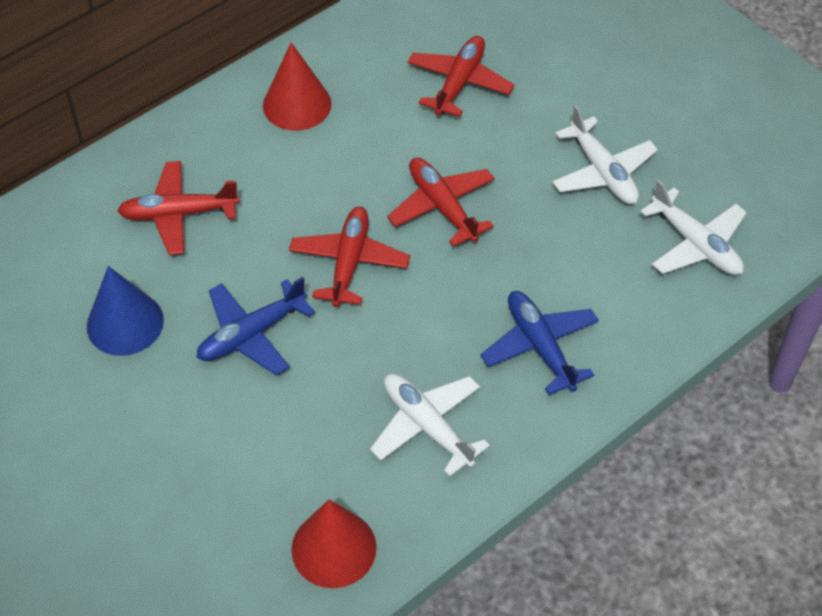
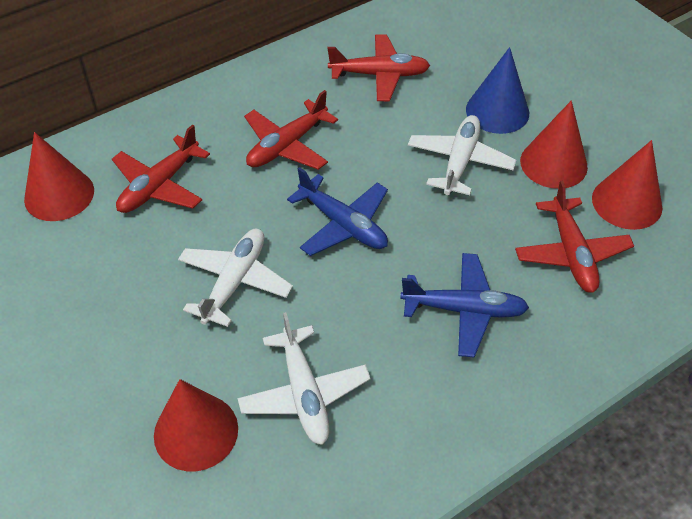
red cone: 2 -> 4

